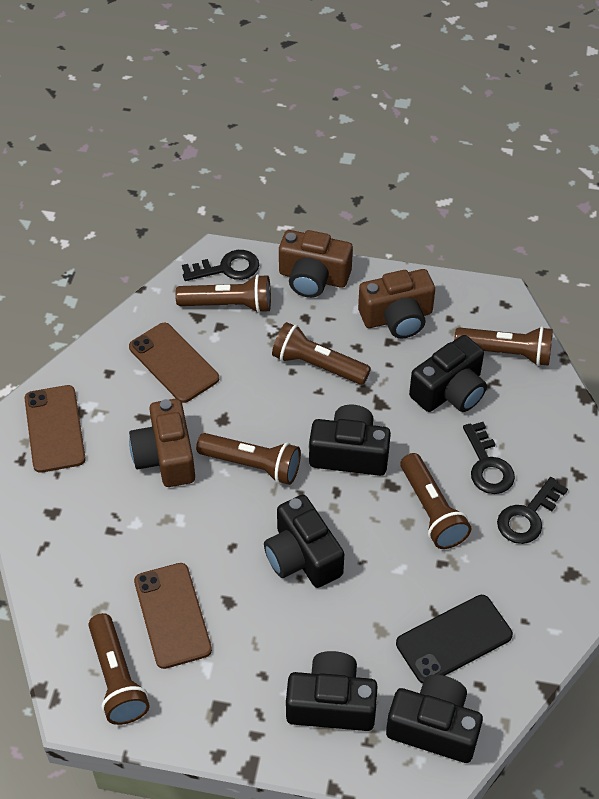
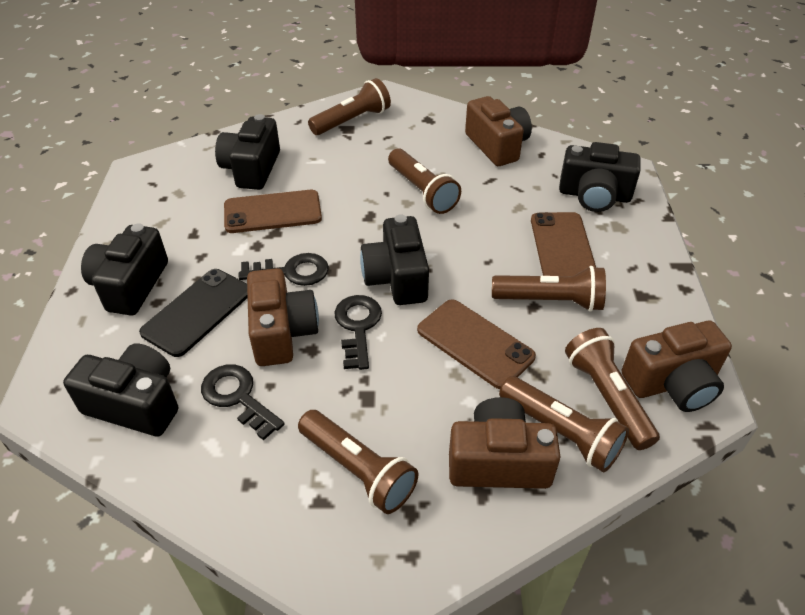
brown camera: 3 -> 4

